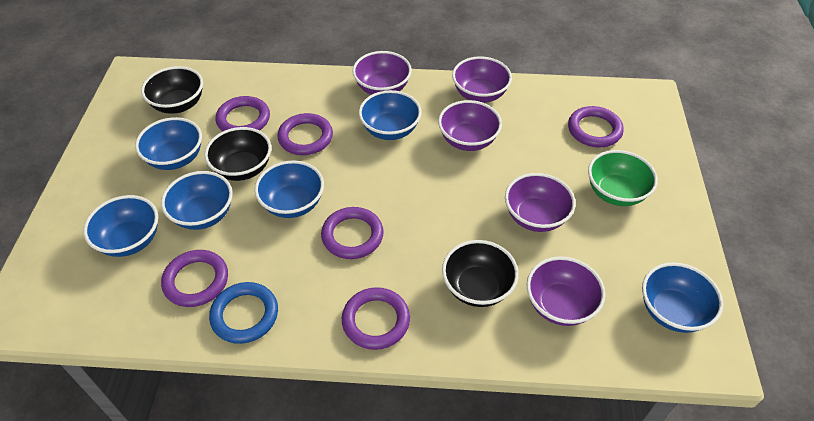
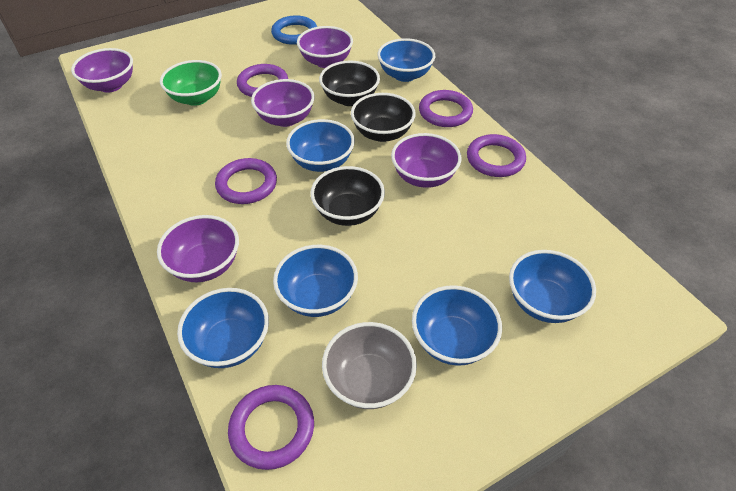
grey bowl: 0 -> 1
purple ring: 6 -> 5

